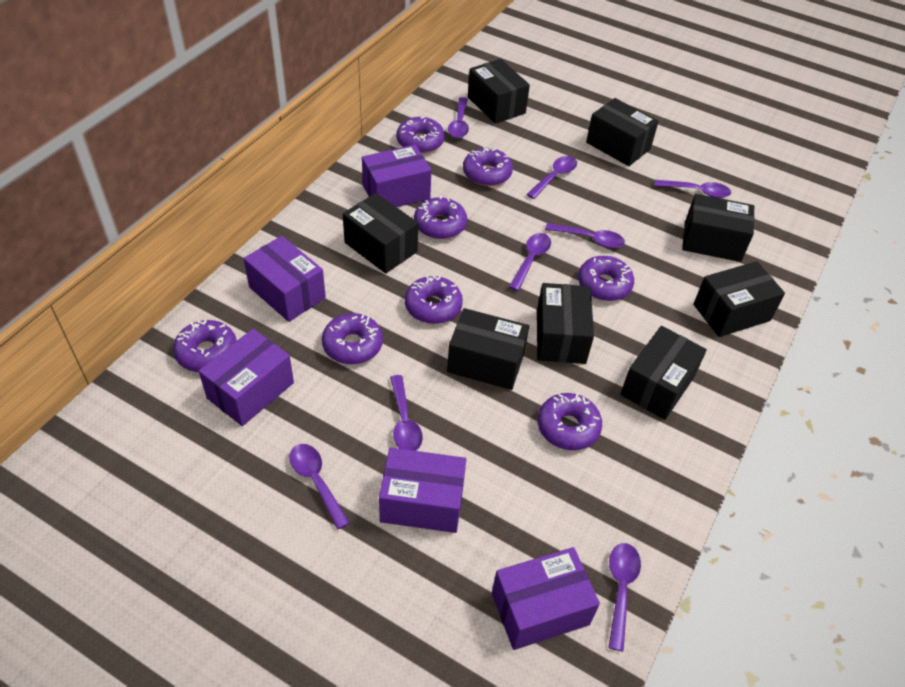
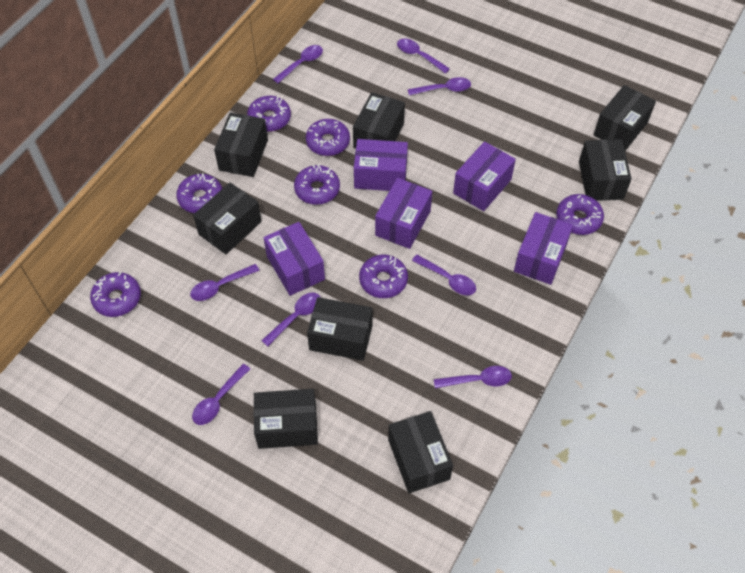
purple donut: 8 -> 7

